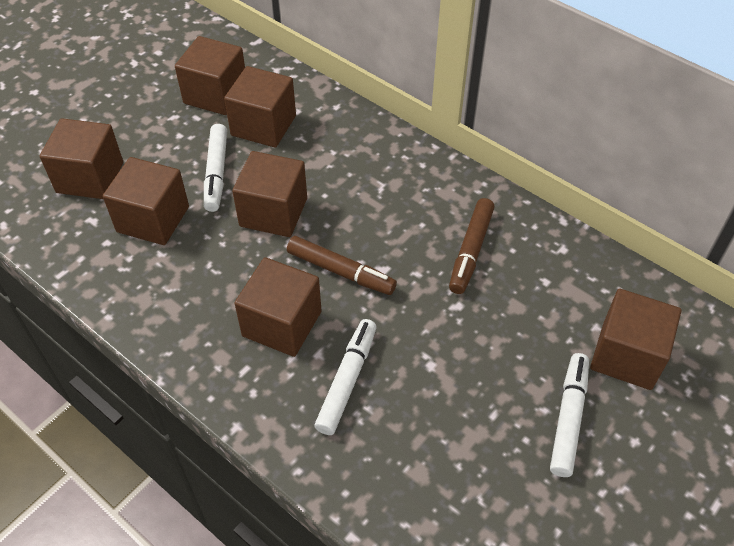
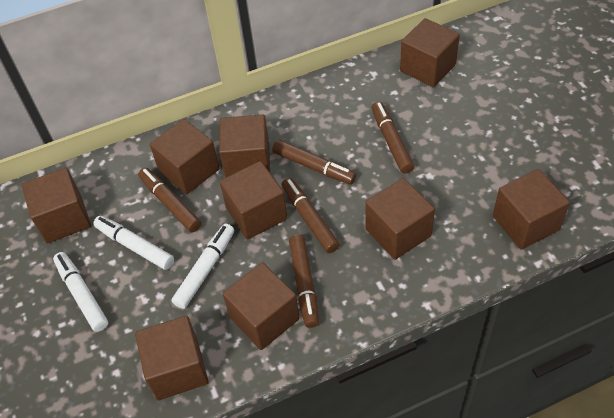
brown cube: 7 -> 9
brown marker: 2 -> 5

